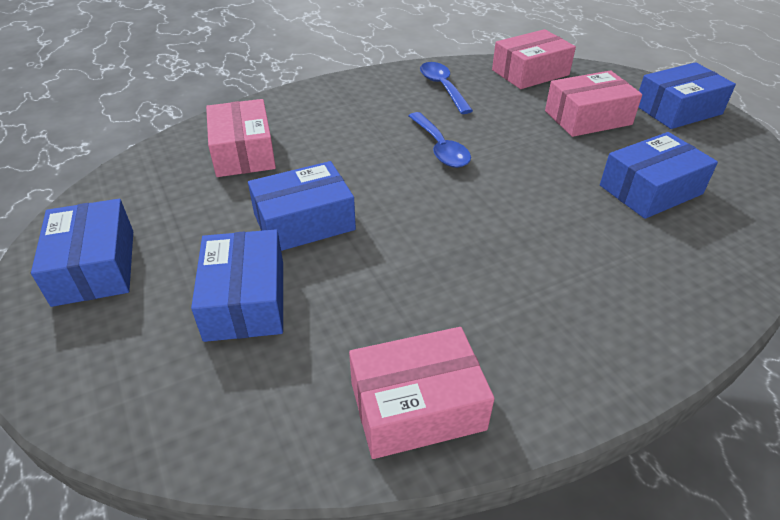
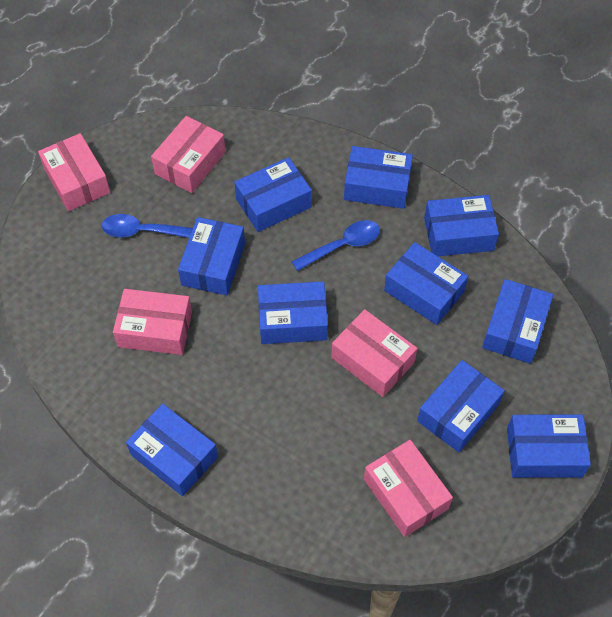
blue box: 5 -> 10
pink box: 4 -> 5

